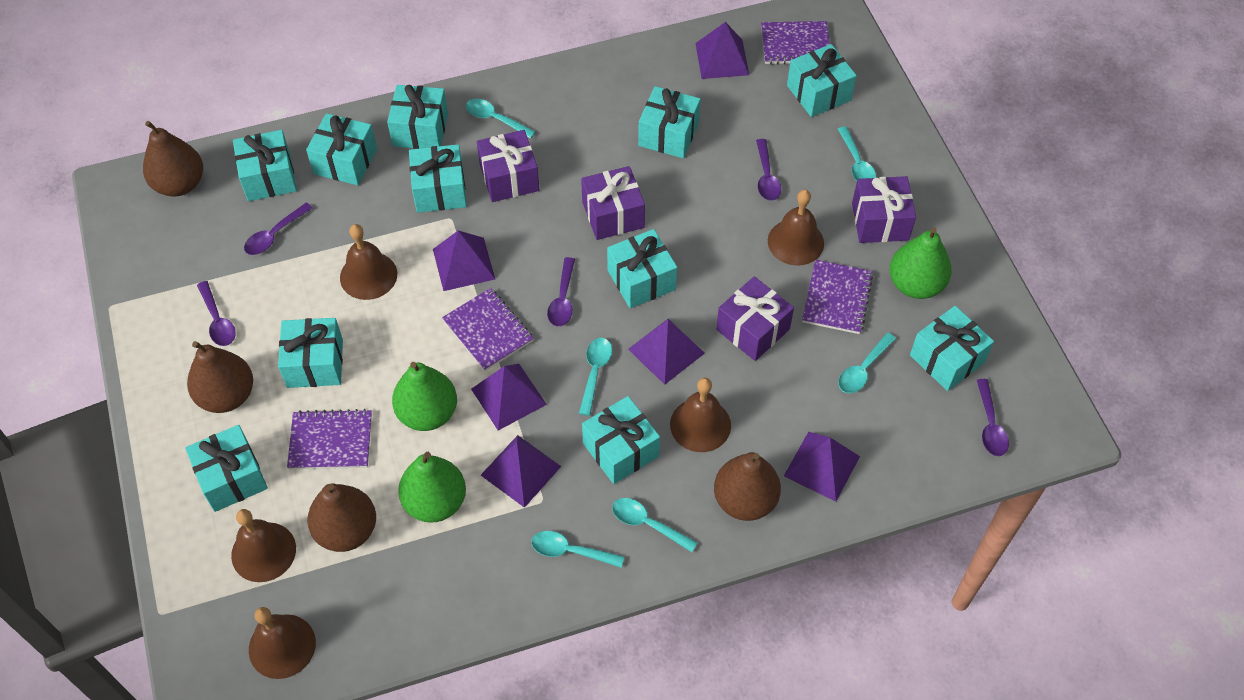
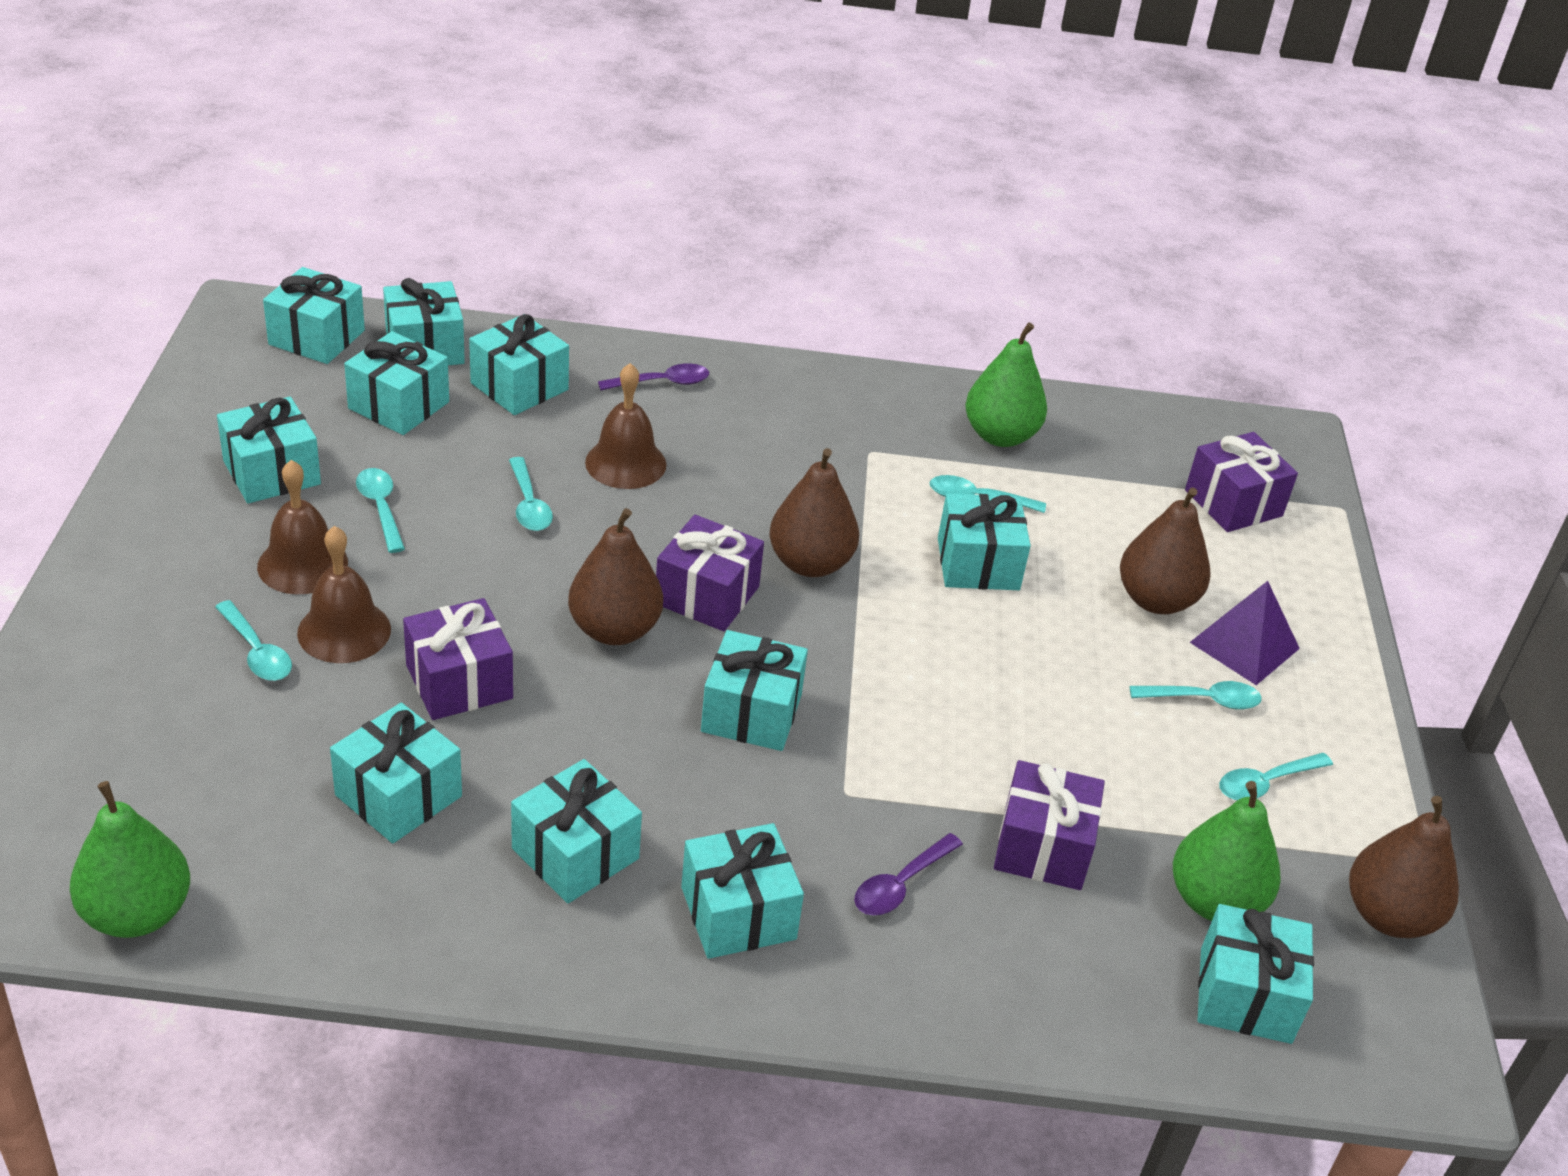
brown bell: 5 -> 3
purple notebook: 4 -> 0
purple pyramid: 6 -> 1
purple spoon: 5 -> 2

